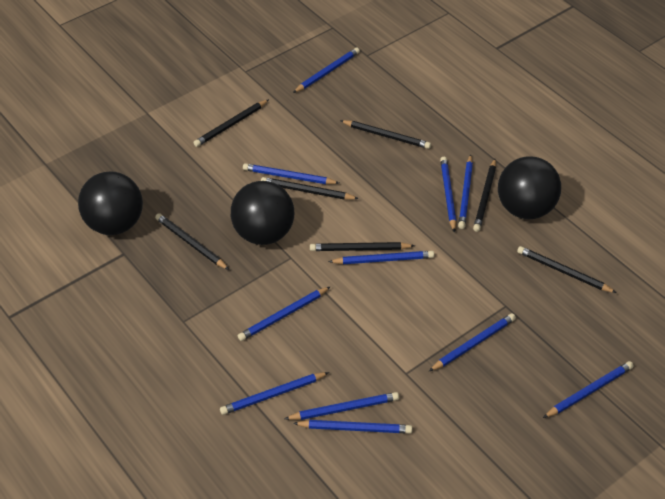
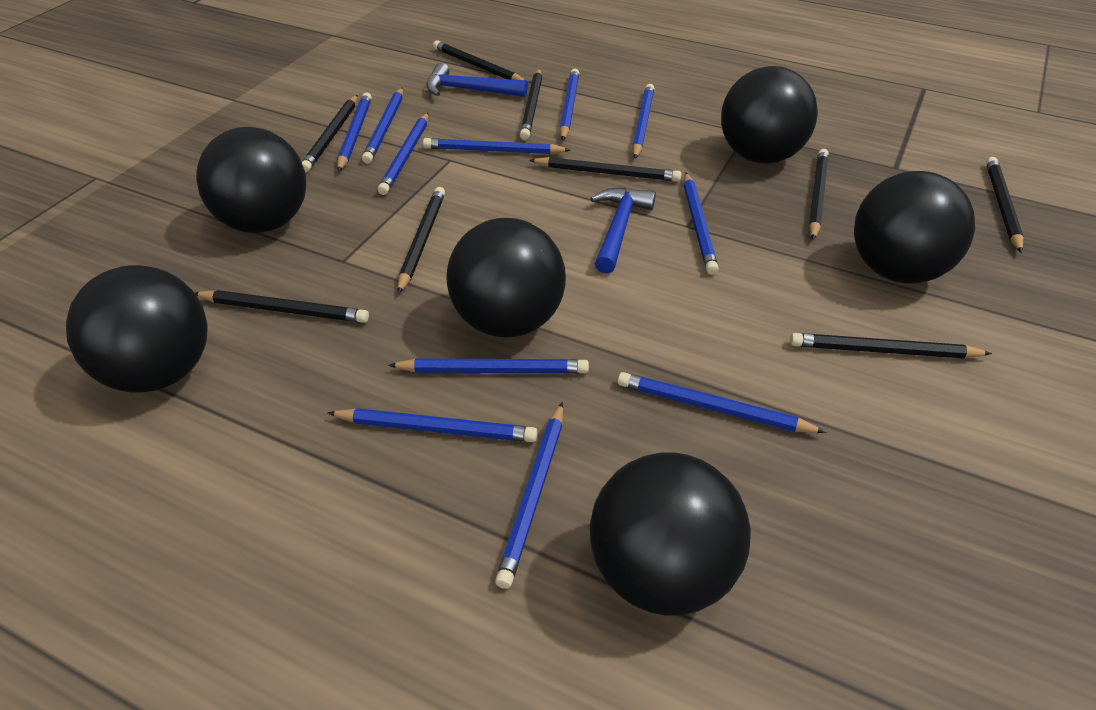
black ball: 3 -> 6
black pencil: 7 -> 9
blue hammer: 0 -> 2

